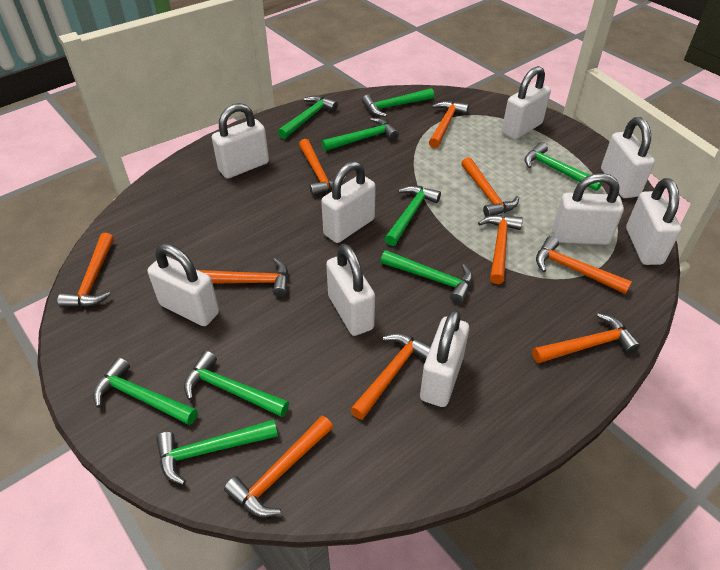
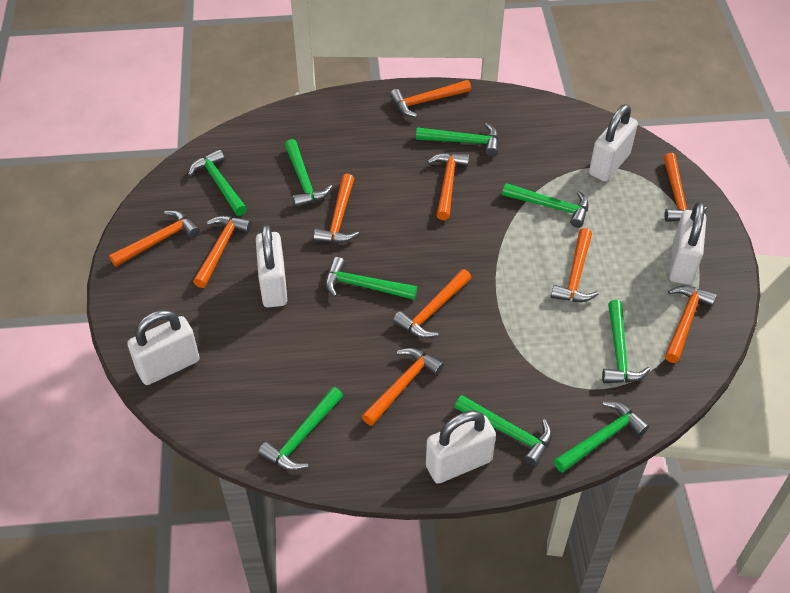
white padlock: 9 -> 5

